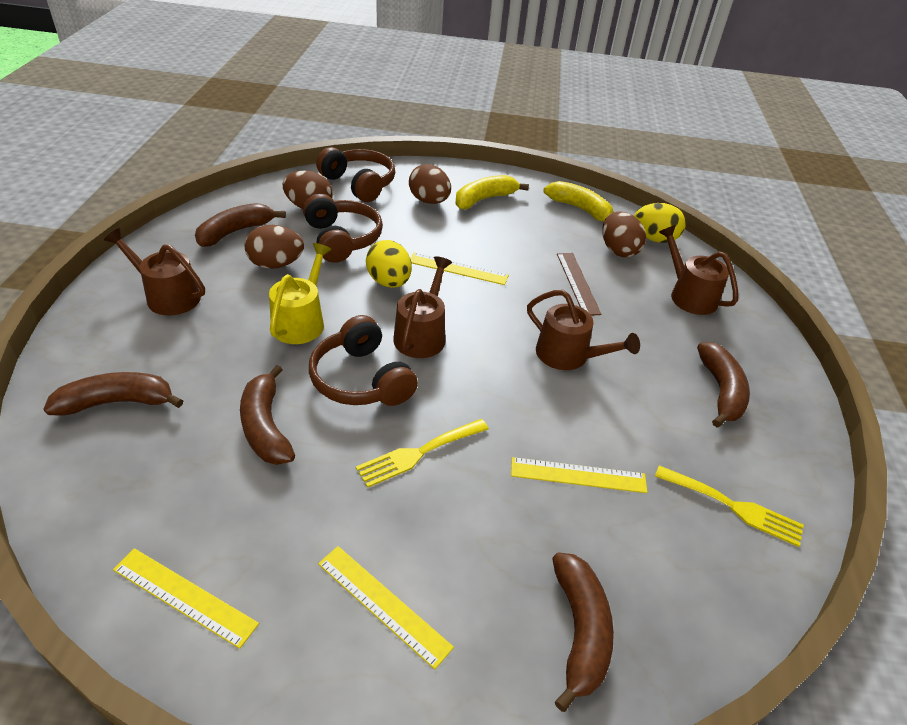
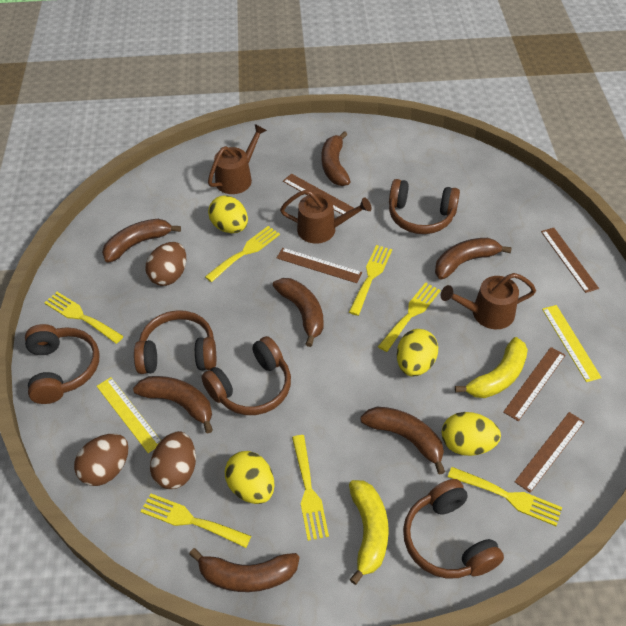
brown banana: 5 -> 7
brown egg: 4 -> 3
brown headphones: 3 -> 5
brown ruler: 1 -> 5
brown watering can: 4 -> 3
yellow egg: 2 -> 4
yellow fork: 2 -> 7
yellow ruler: 4 -> 2
yellow watering can: 1 -> 0

